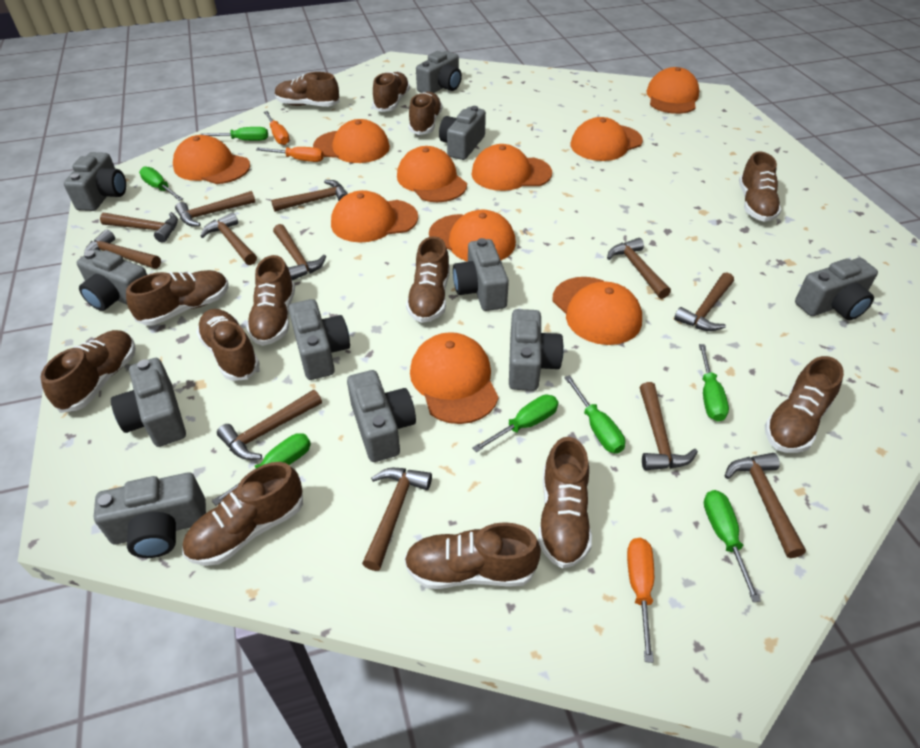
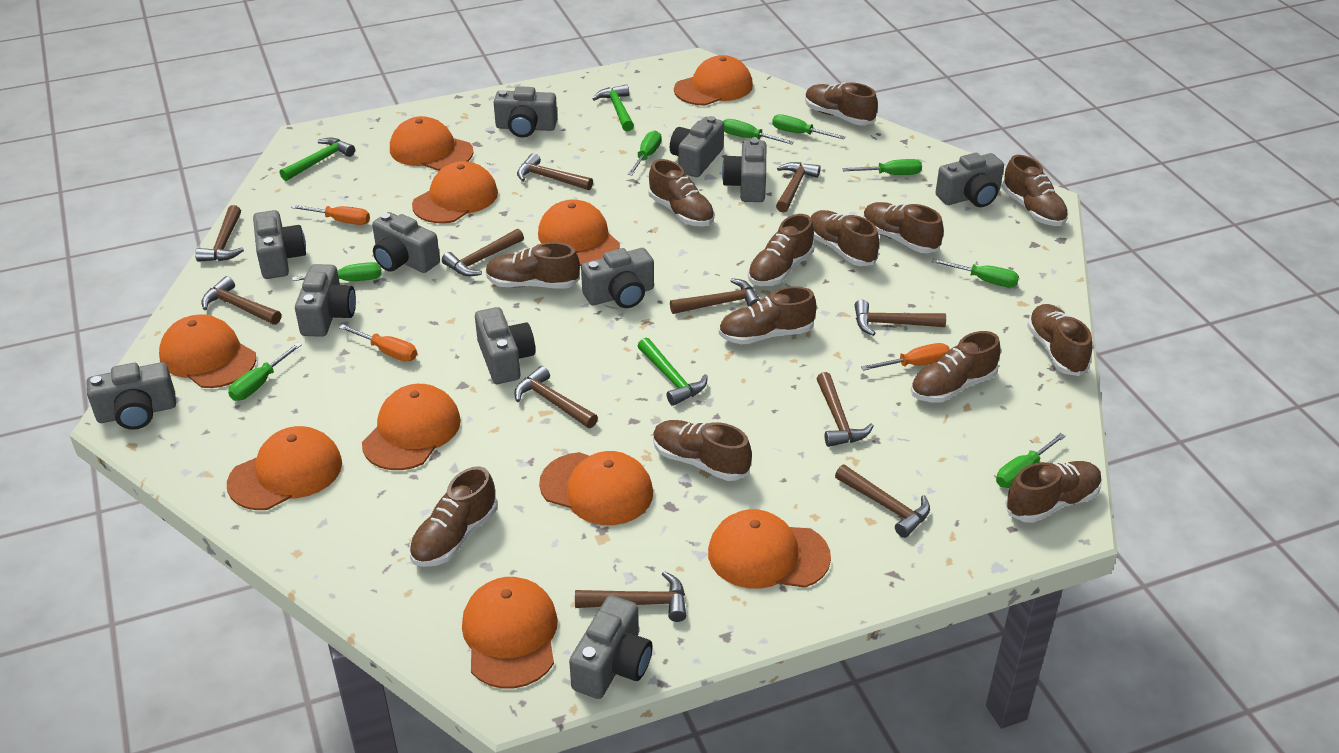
brown hammer: 12 -> 11
green hammer: 0 -> 3
green screwdriver: 7 -> 8

